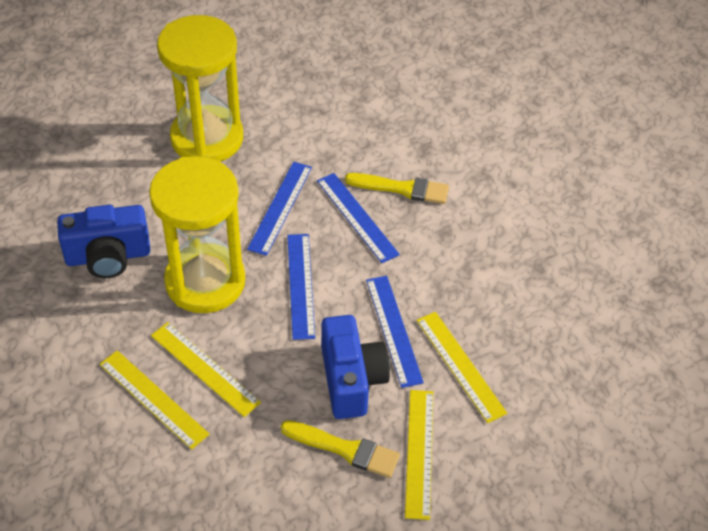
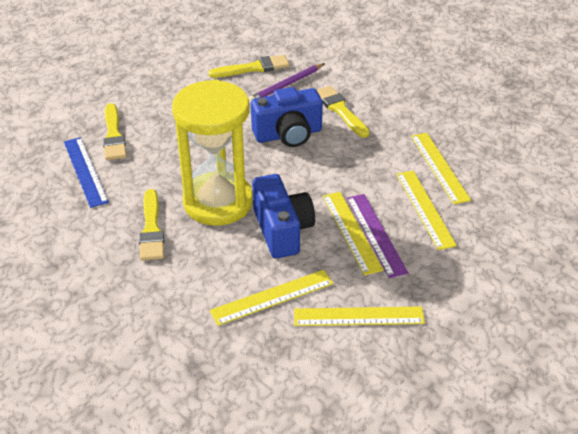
blue ruler: 4 -> 1
purple pencil: 0 -> 1
purple ruler: 0 -> 1
yellow brush: 2 -> 4
yellow hourglass: 2 -> 1
yellow ruler: 4 -> 5

